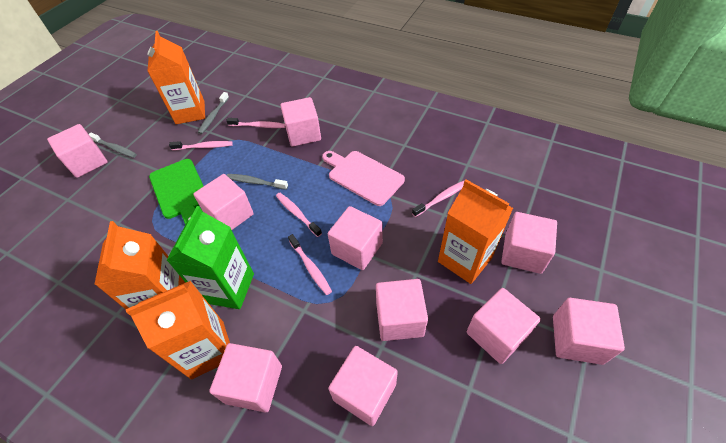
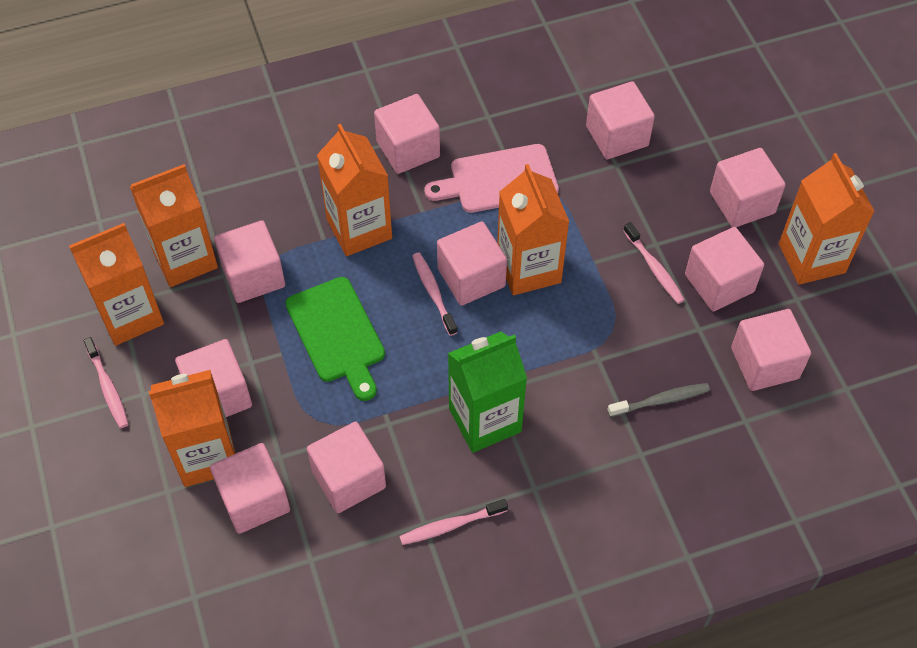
grey toothbrush: 3 -> 1
orange carton: 4 -> 6
pink toothbrush: 5 -> 4

